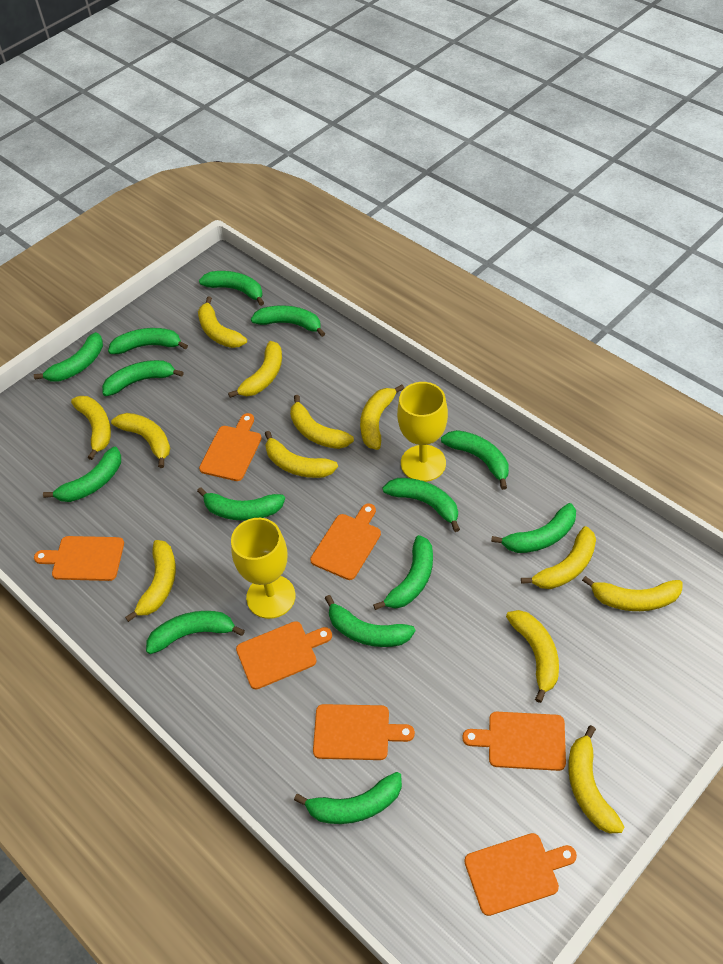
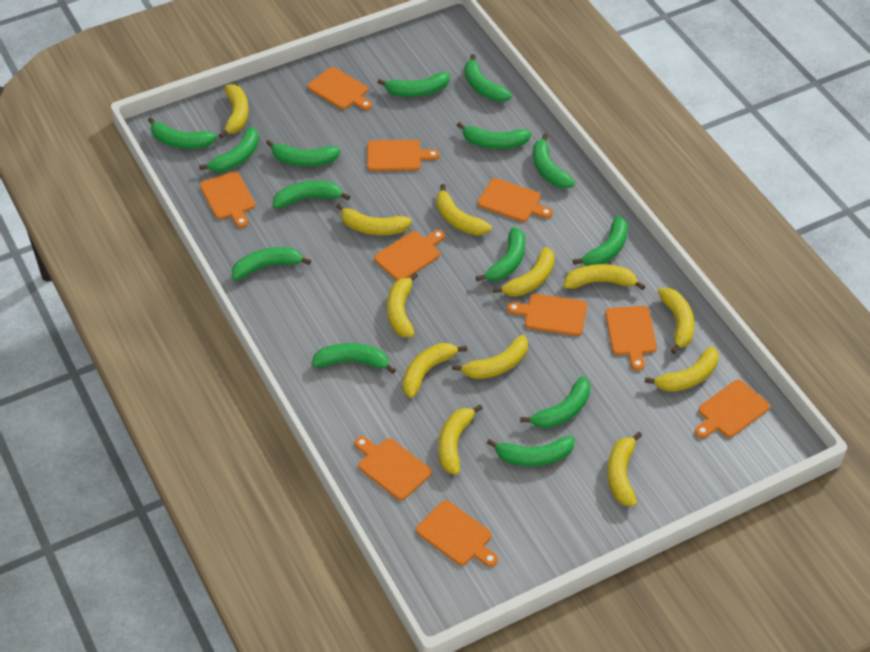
orange cutting board: 7 -> 10
yellow goblet: 2 -> 0

